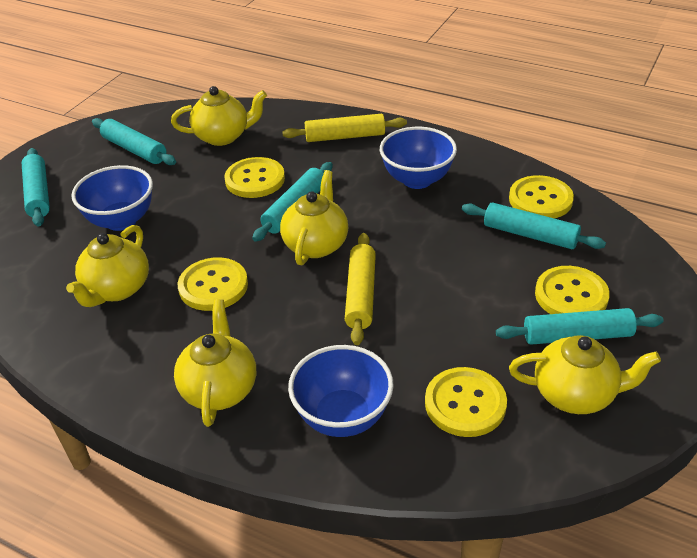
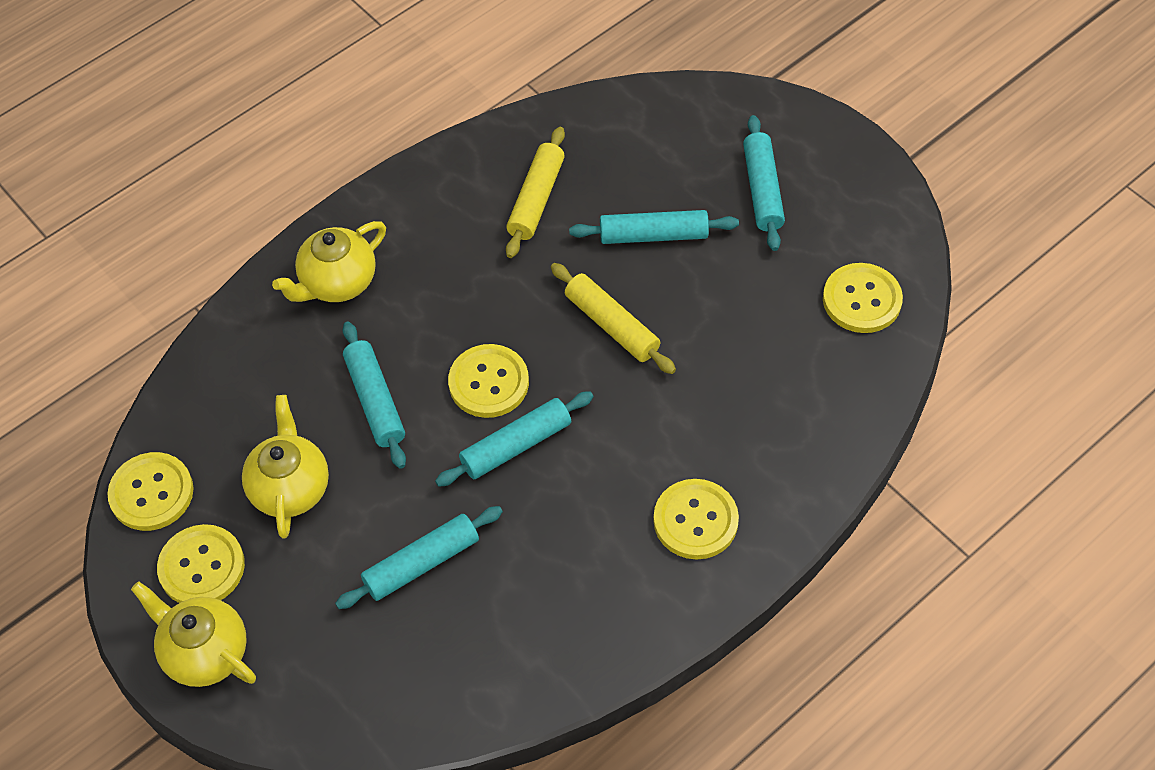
blue bowl: 3 -> 0
yellow teapot: 5 -> 3

